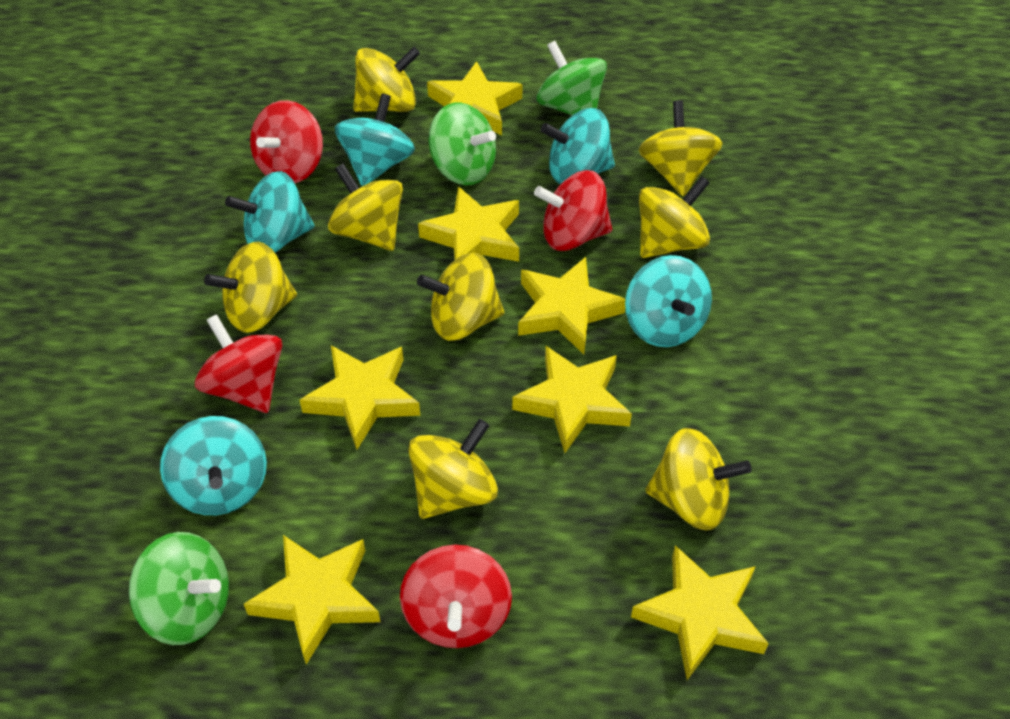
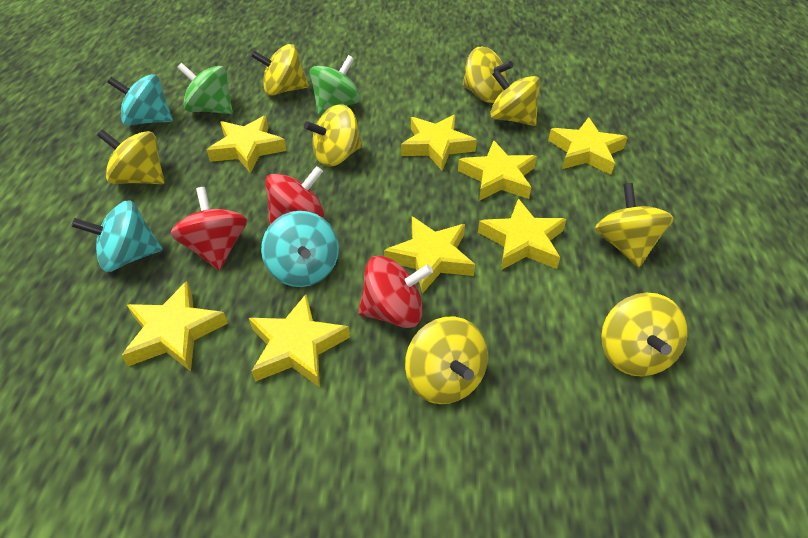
green spinning top: 3 -> 2
red spinning top: 4 -> 3
turquoise spinning top: 5 -> 3
yellow star: 7 -> 8

